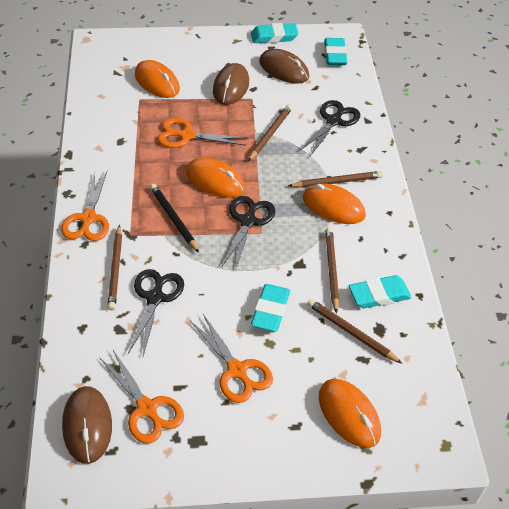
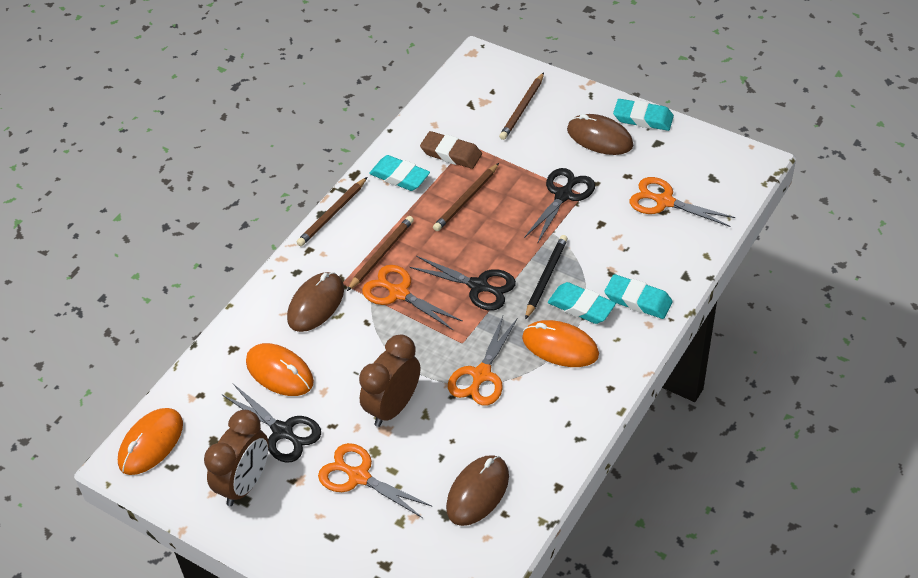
brown clock: 0 -> 2
brown eraser: 0 -> 1
brown pencil: 5 -> 4
orange mouse: 4 -> 3

